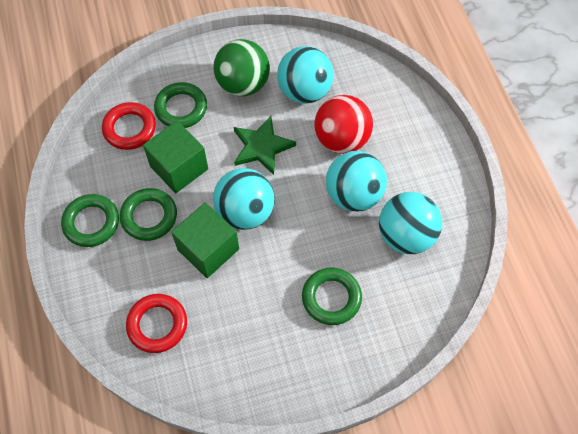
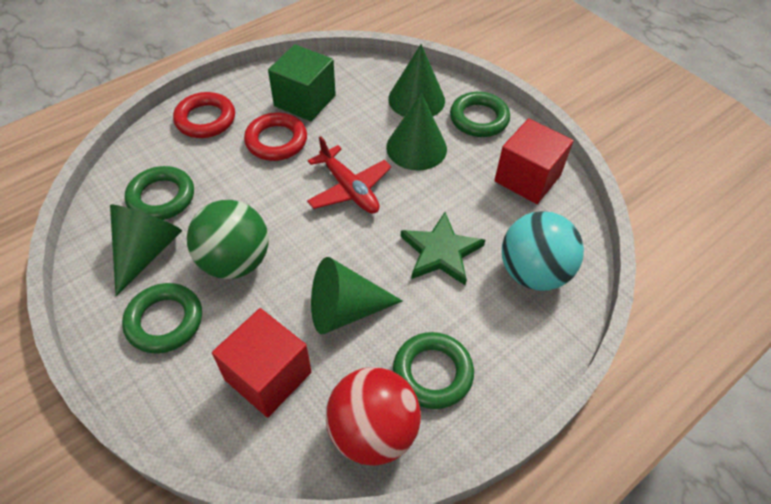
green cone: 0 -> 4
green cube: 2 -> 1
red cube: 0 -> 2
red plane: 0 -> 1
turquoise ball: 4 -> 1

